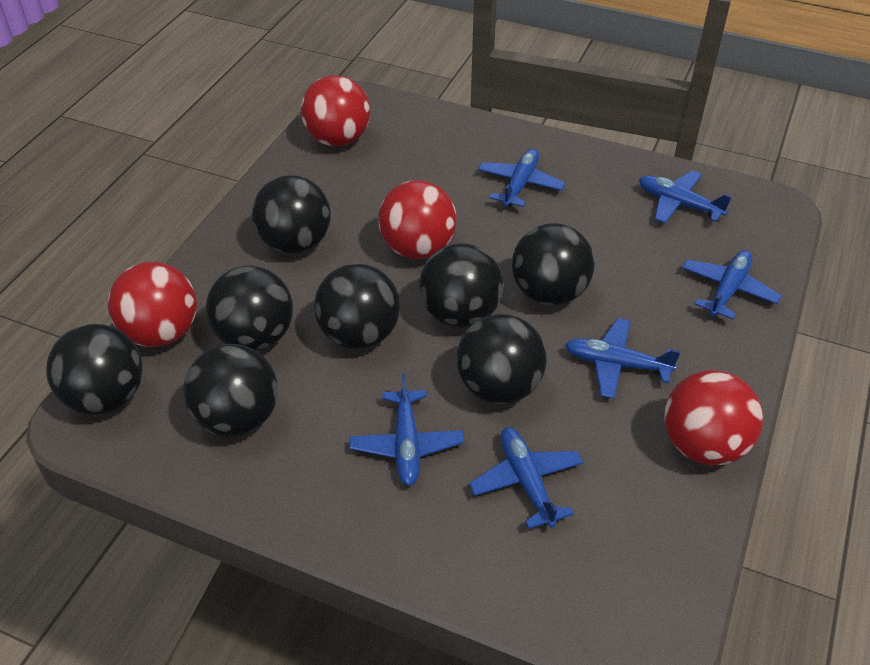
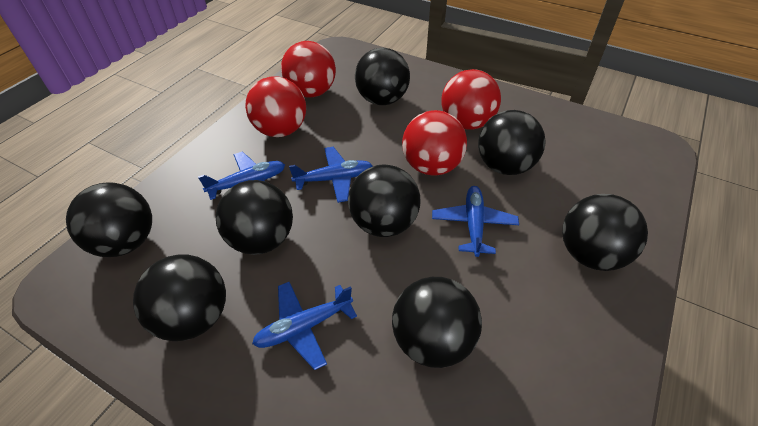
blue plane: 6 -> 4

